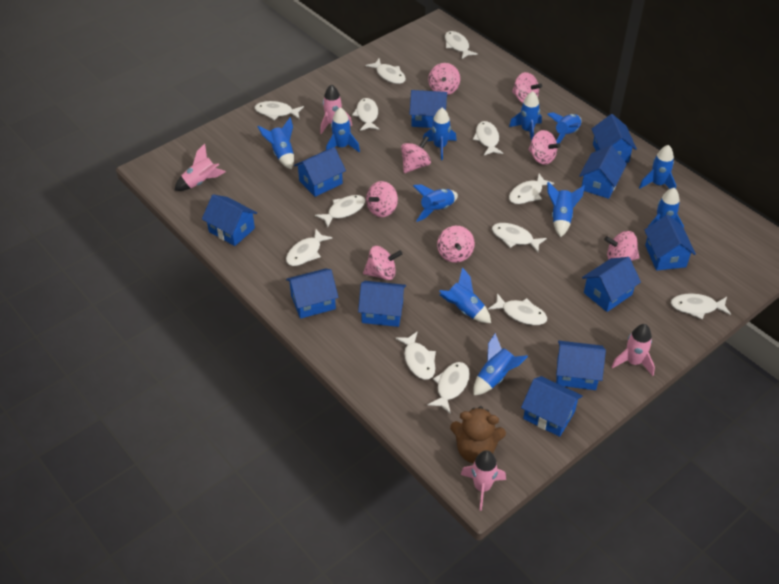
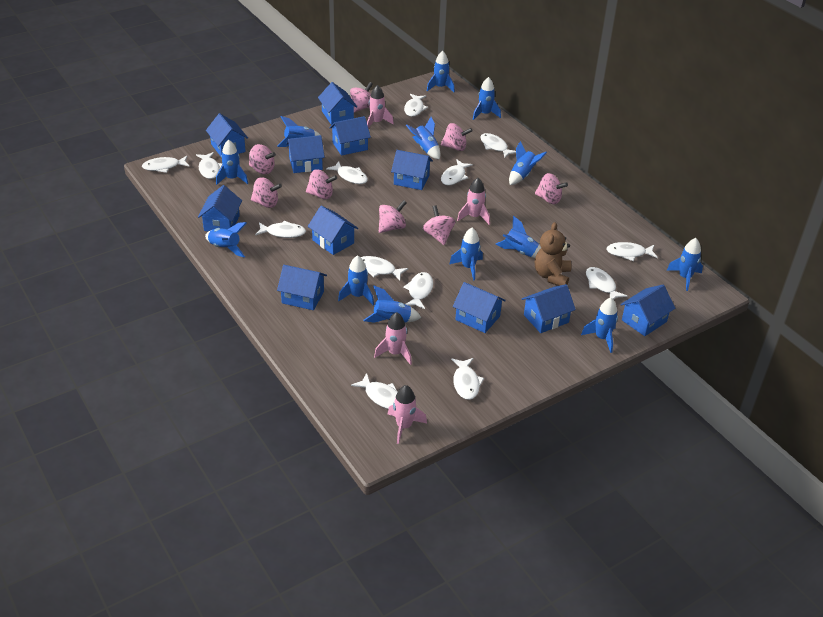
blue rocket: 11 -> 13

